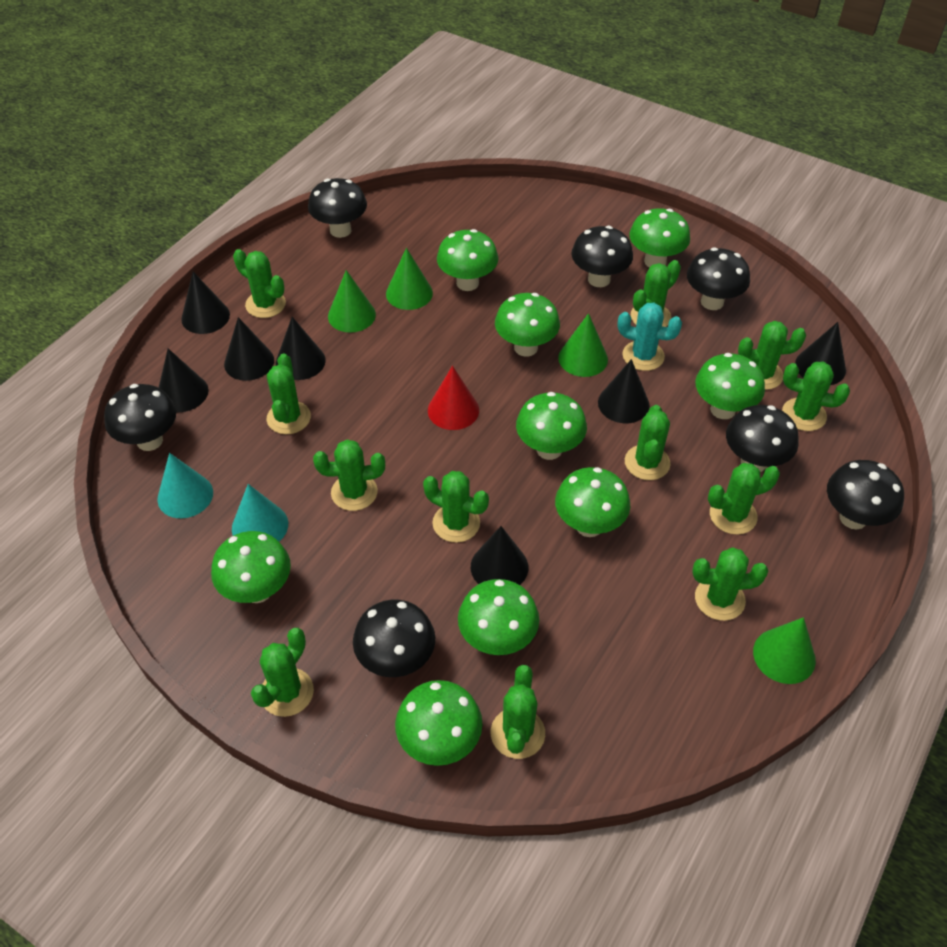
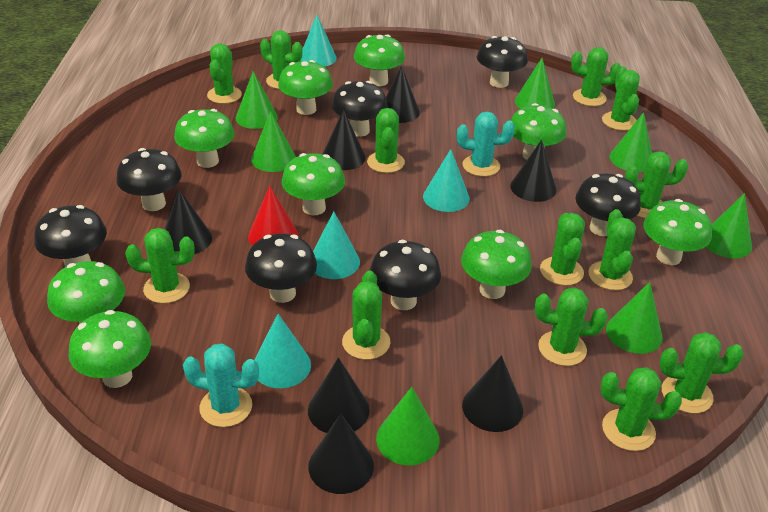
green cactus: 12 -> 13
green cone: 4 -> 7
turquoise cactus: 1 -> 2
turquoise cone: 2 -> 4

